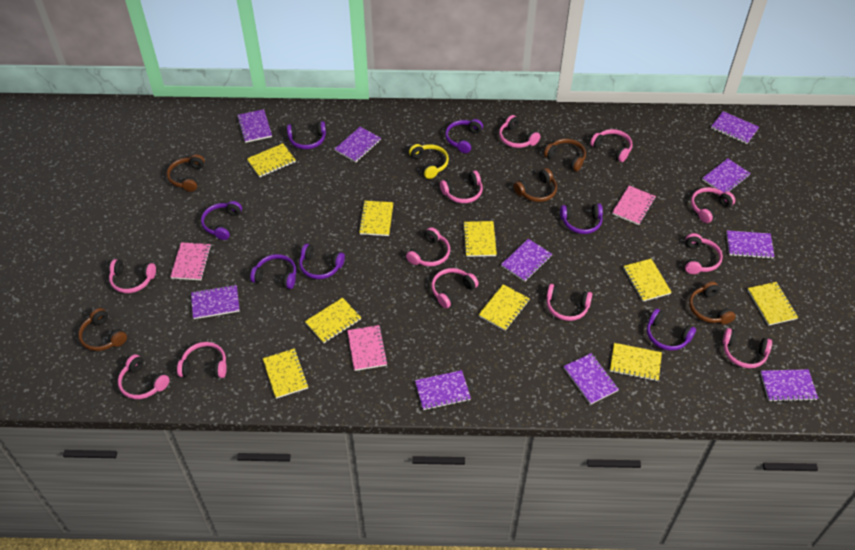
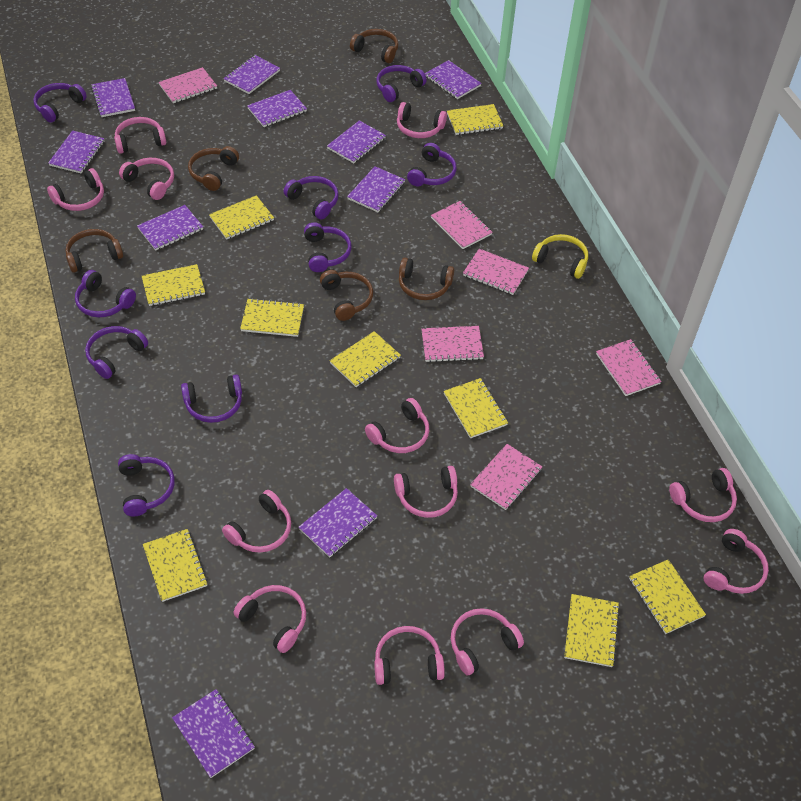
pink notebook: 3 -> 6
purple headphones: 7 -> 9

